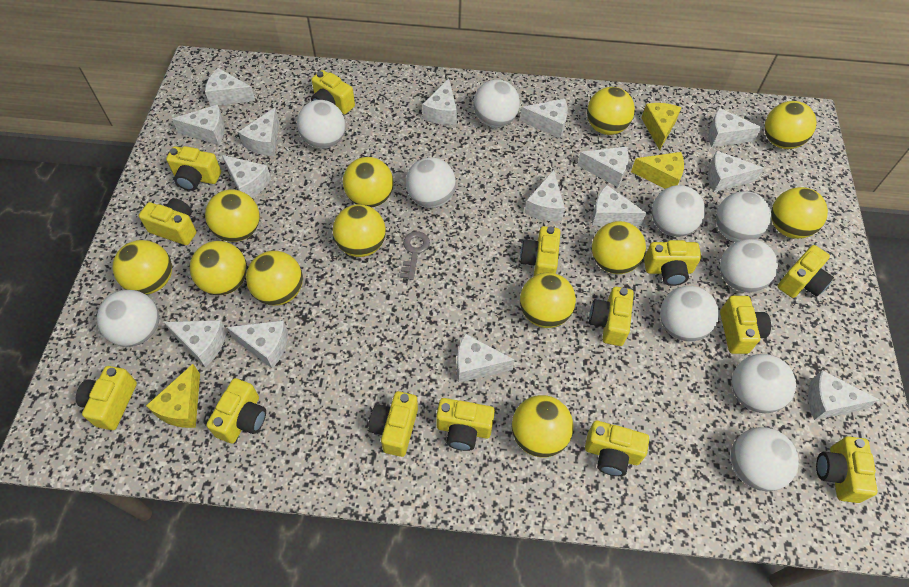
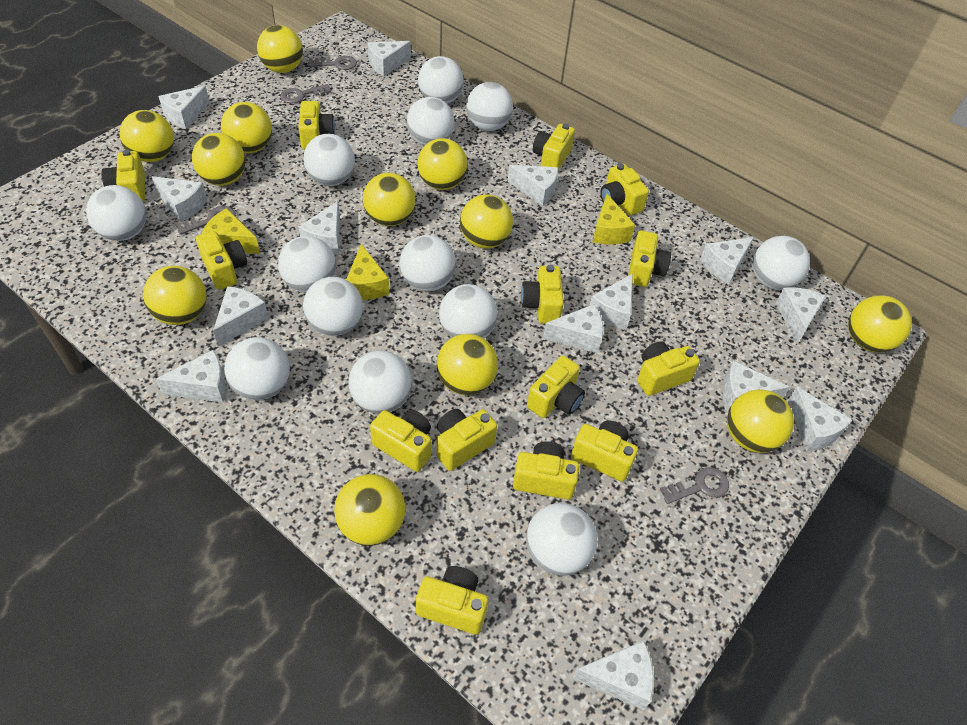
grey key: 1 -> 4
white ball: 10 -> 13
white cheese: 15 -> 14

